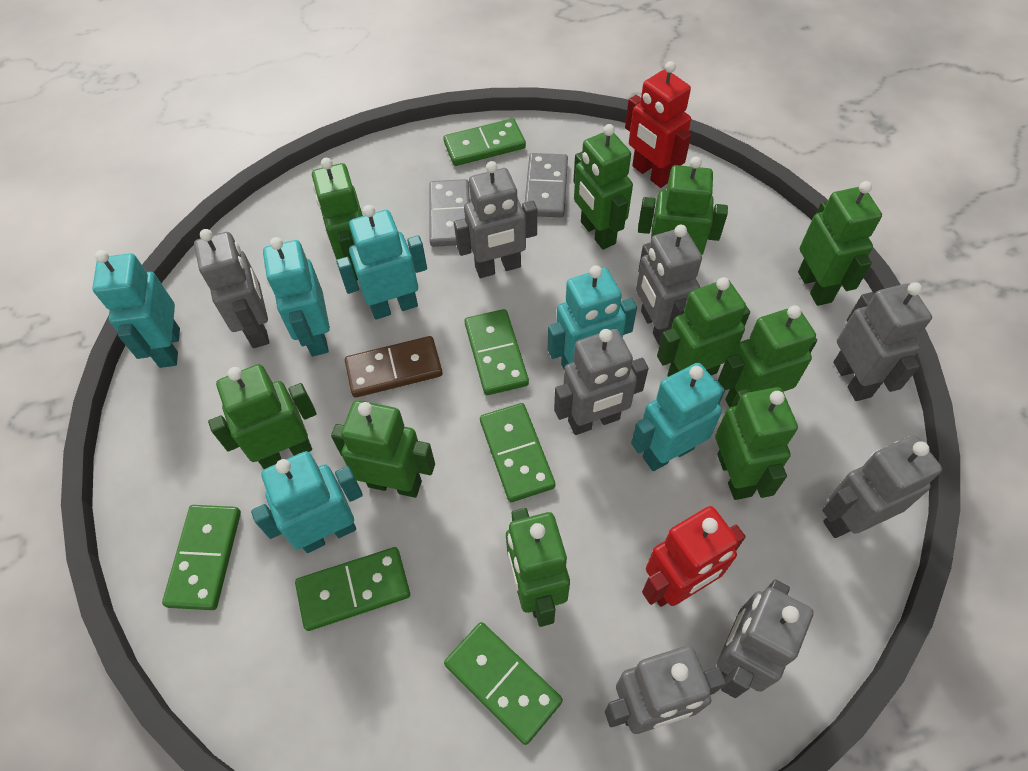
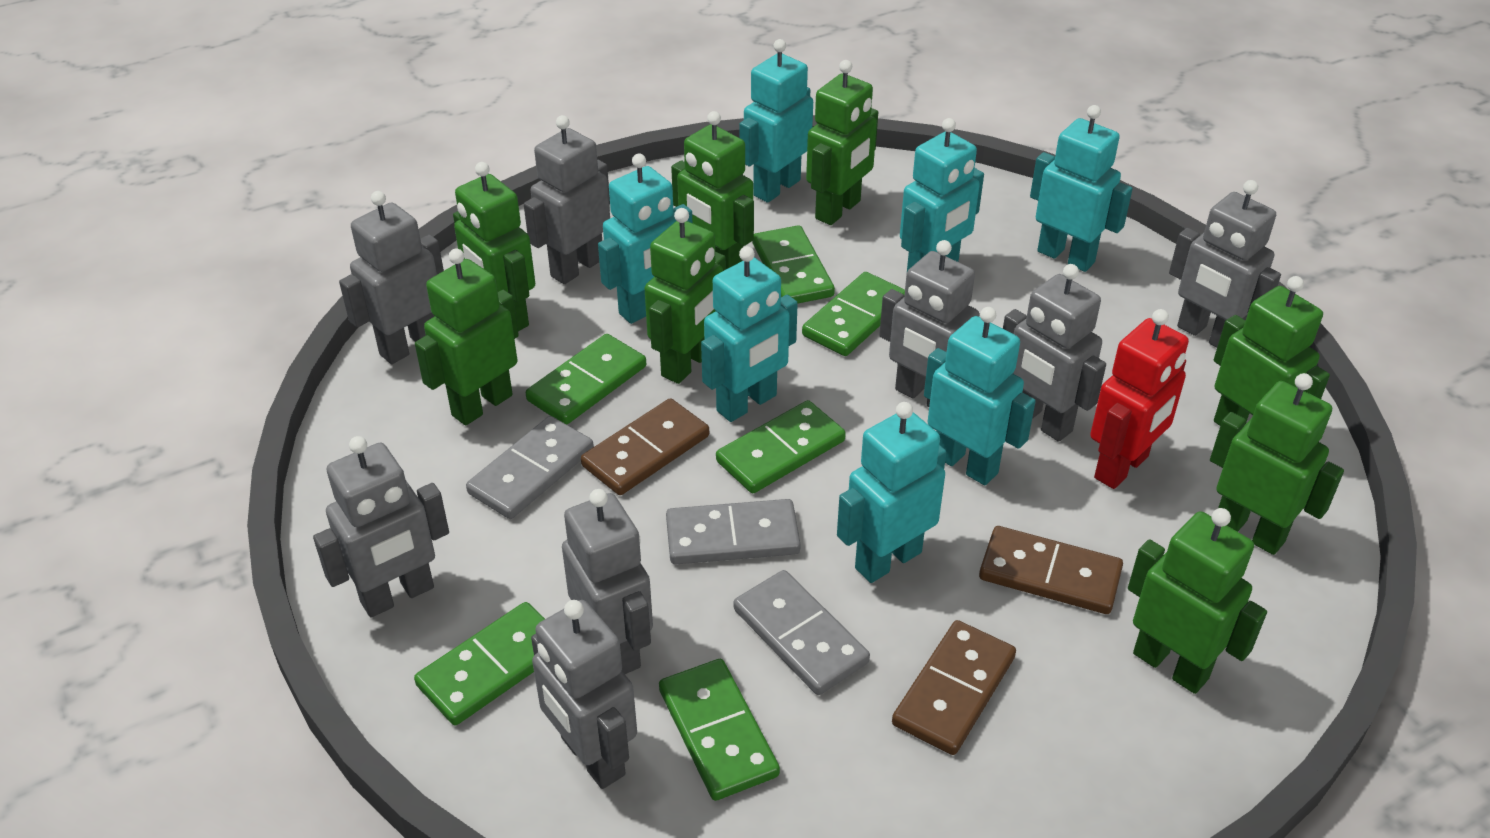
brown domino: 1 -> 3
green robot: 10 -> 8
grey domino: 2 -> 3
red robot: 2 -> 1
turquoise robot: 6 -> 7

